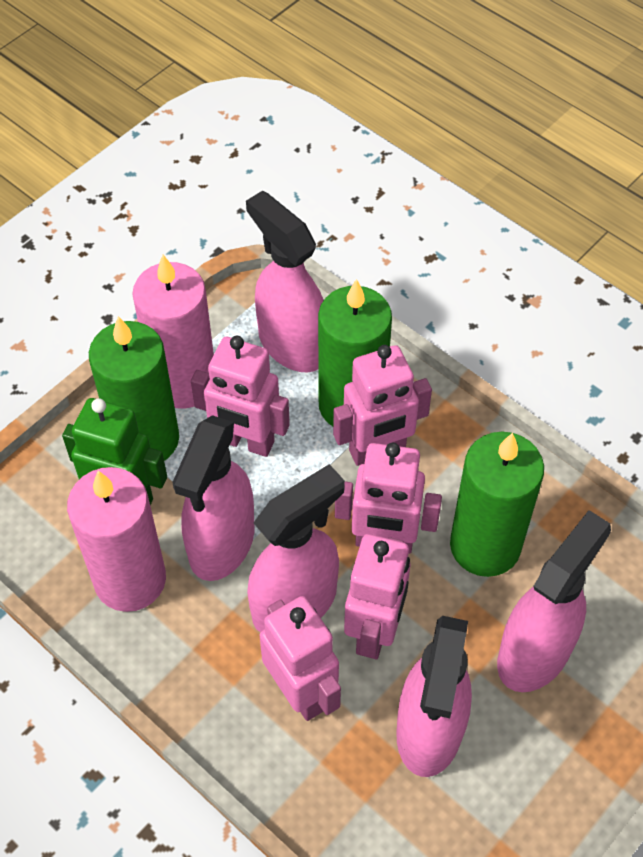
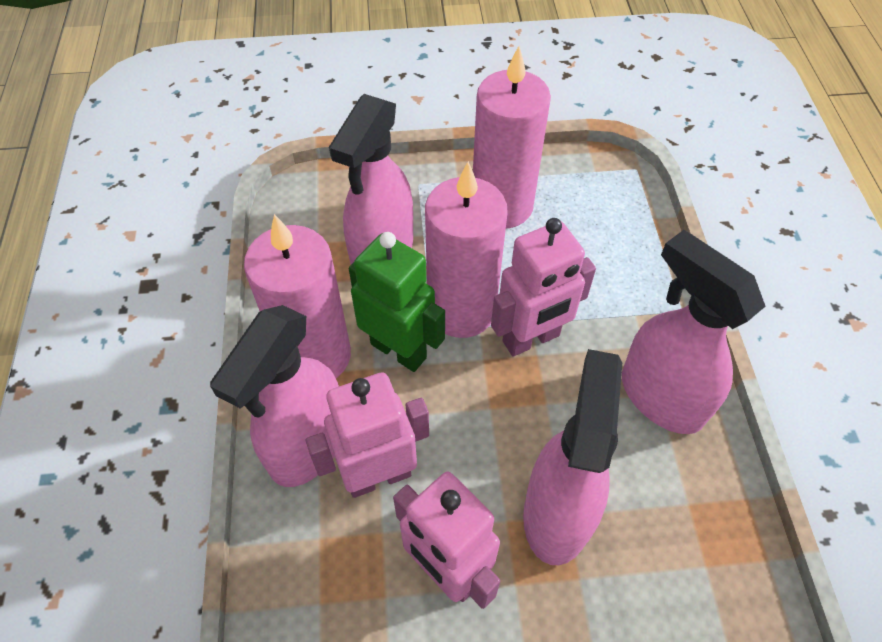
green candle: 3 -> 0
pink candle: 2 -> 3
pink robot: 5 -> 3
pink spray bottle: 5 -> 4

